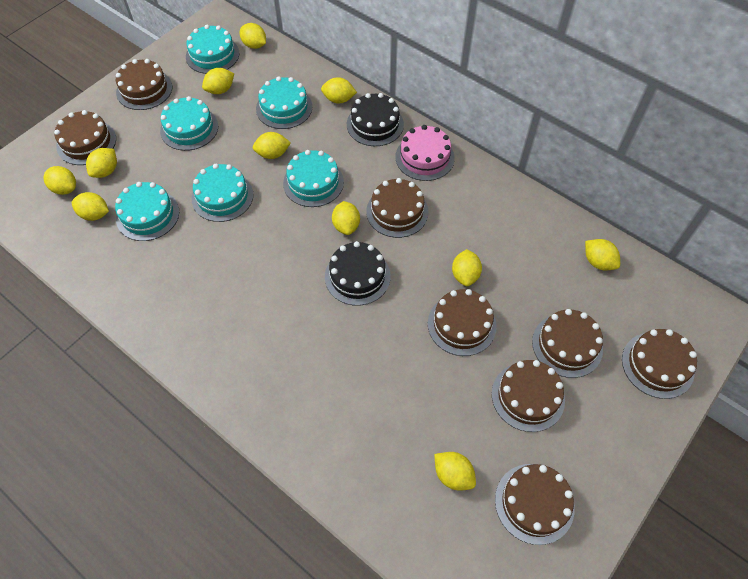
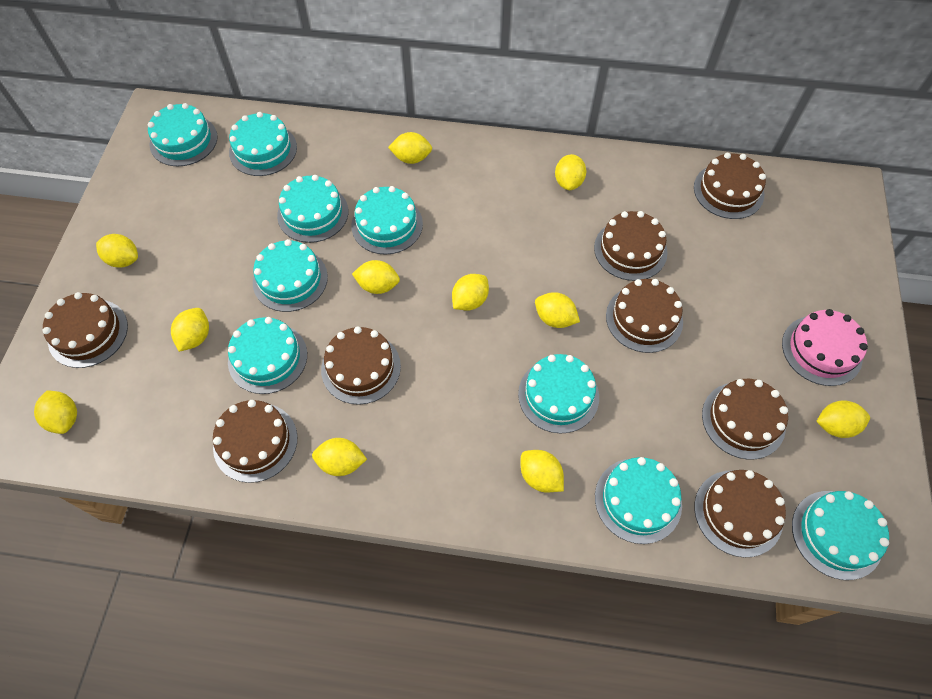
black cake: 2 -> 0
turquoise cake: 6 -> 9

